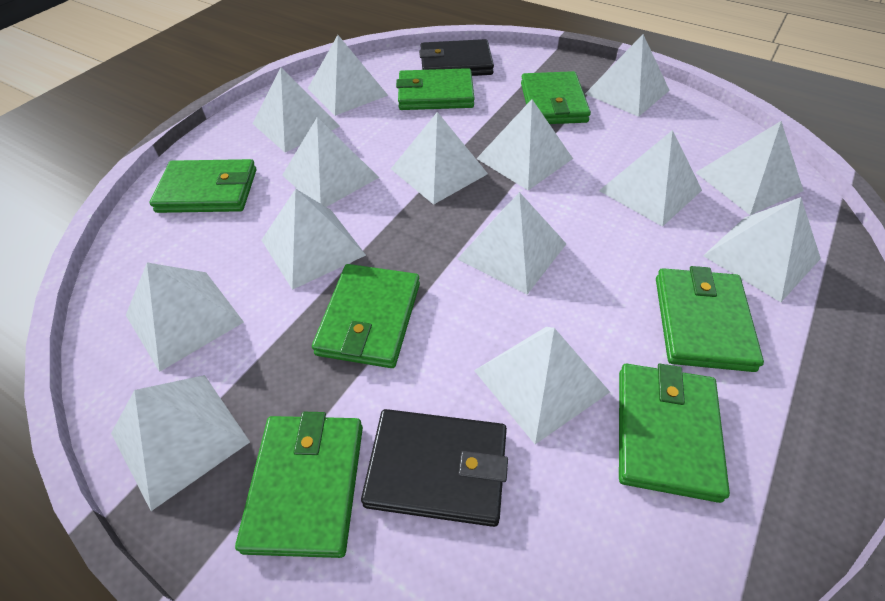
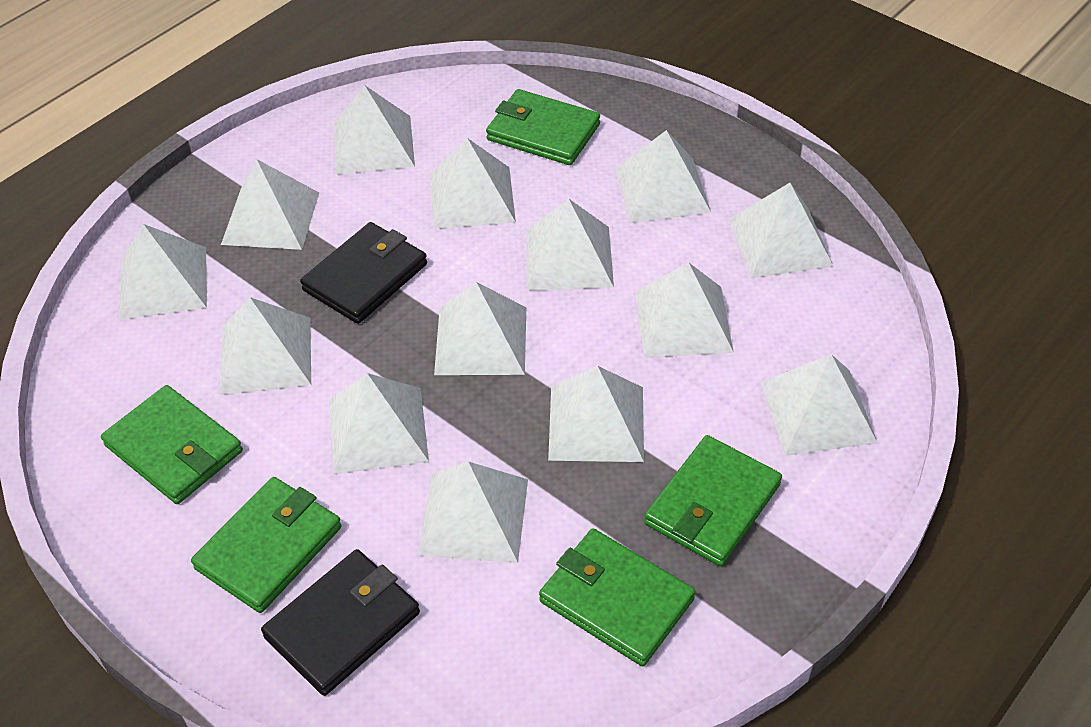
green wallet: 7 -> 5

